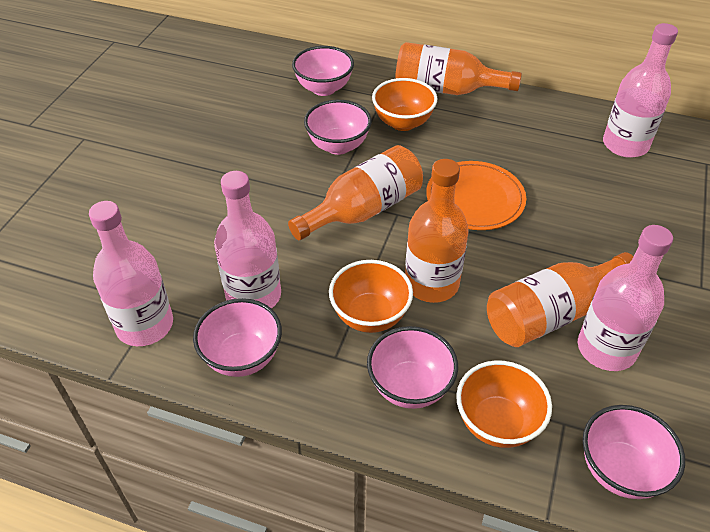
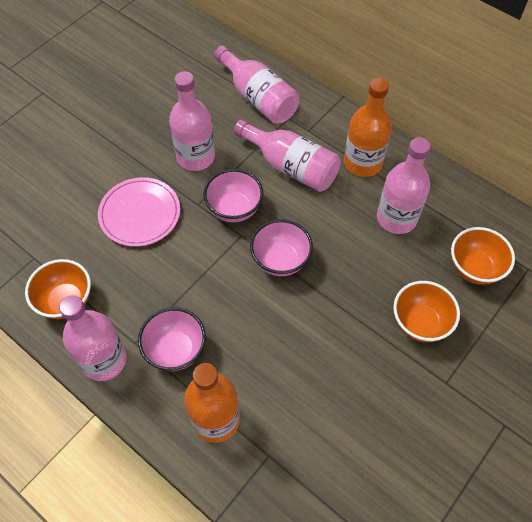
orange bottle: 4 -> 2
orange plate: 1 -> 0
pink bottle: 4 -> 5
pink bowl: 5 -> 3
pink plate: 0 -> 1

